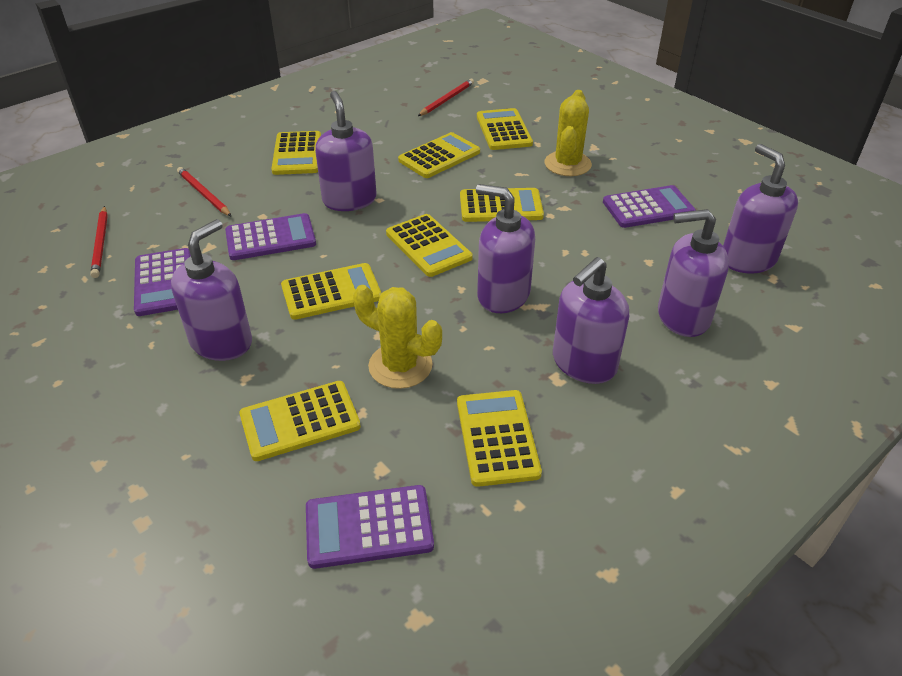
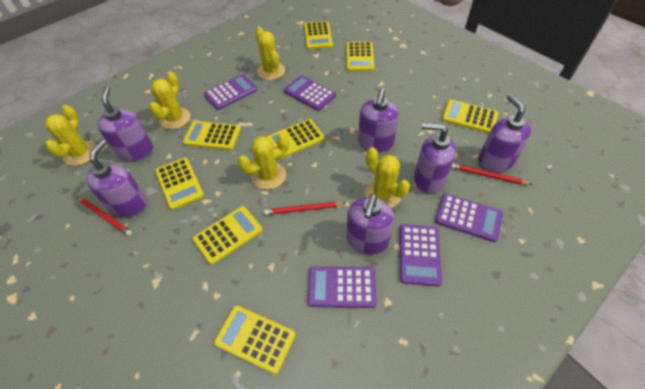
purple calculator: 4 -> 5
yellow cactus: 2 -> 5

